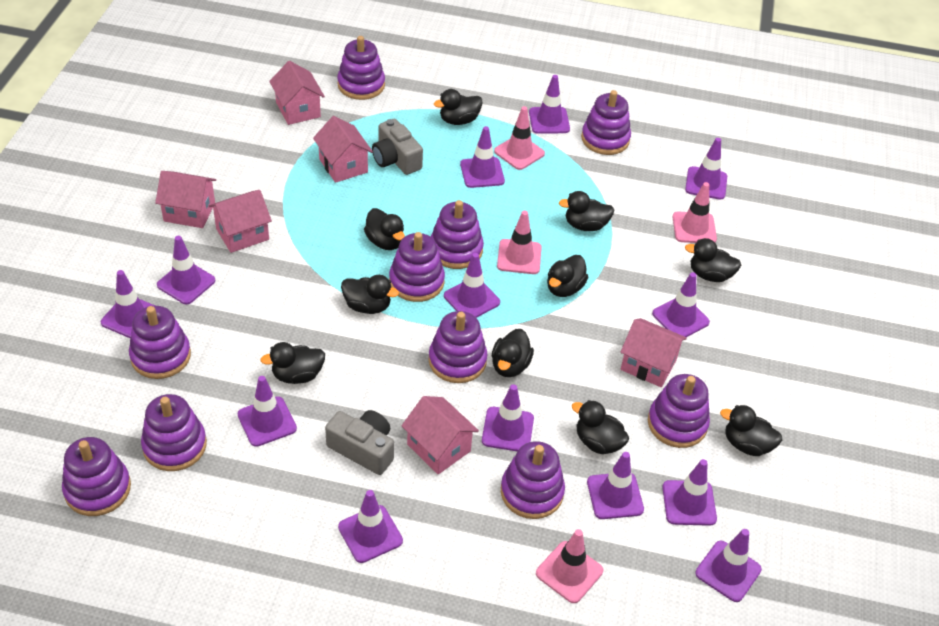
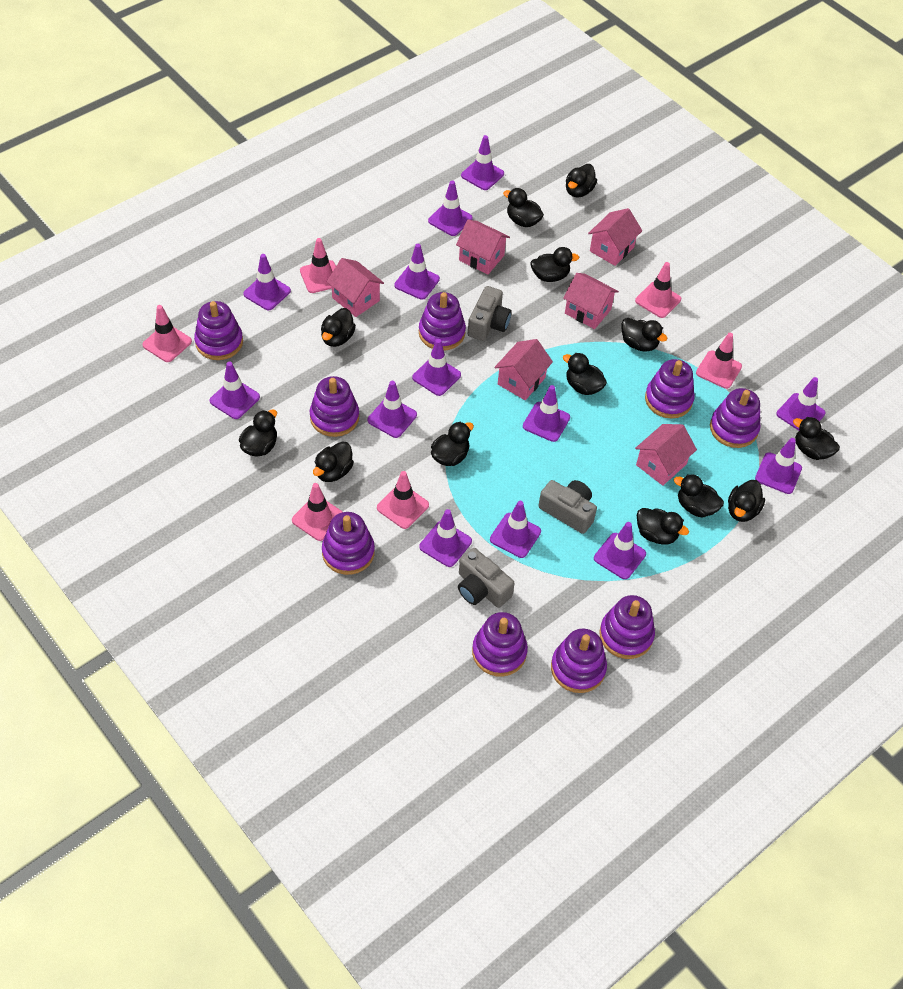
black duck: 10 -> 13
grey camera: 2 -> 3
pink traffic cone: 4 -> 6
purple stacking toy: 10 -> 9

